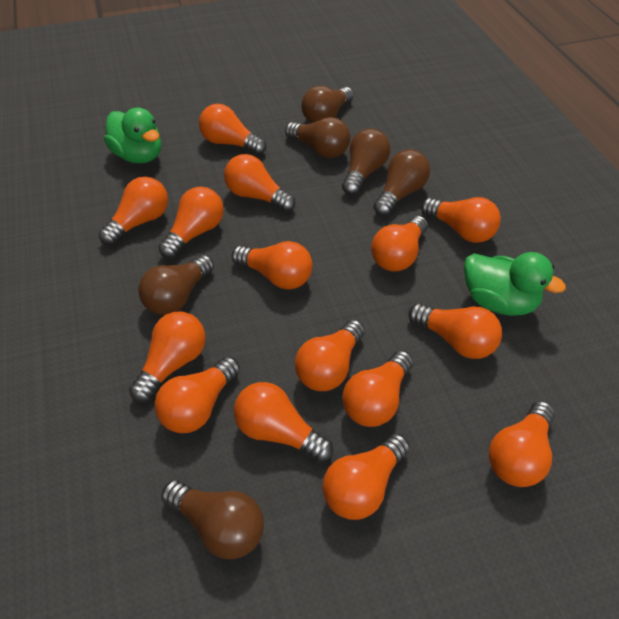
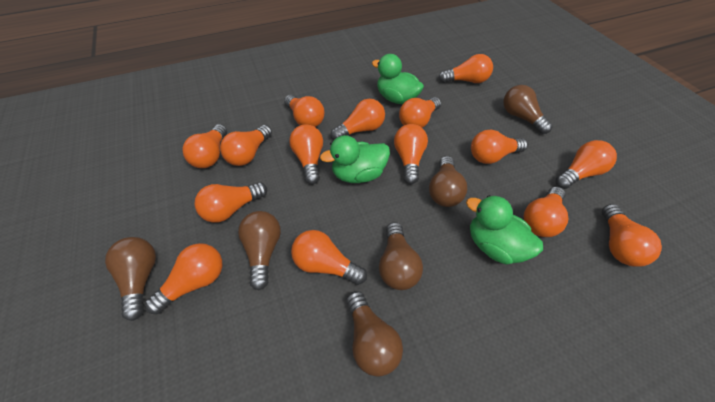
green duck: 2 -> 3

